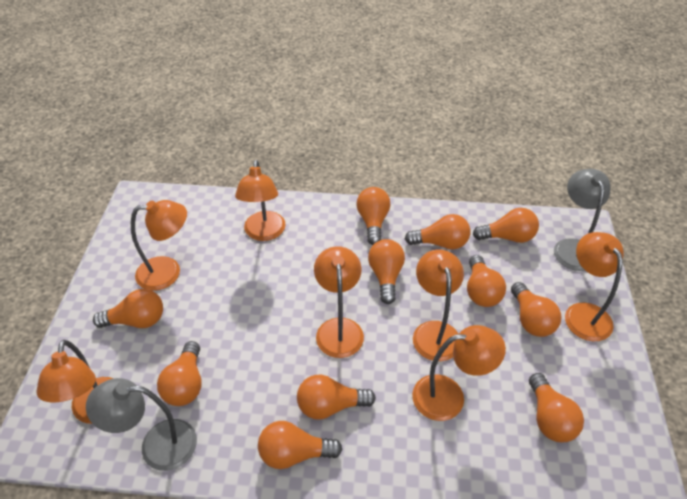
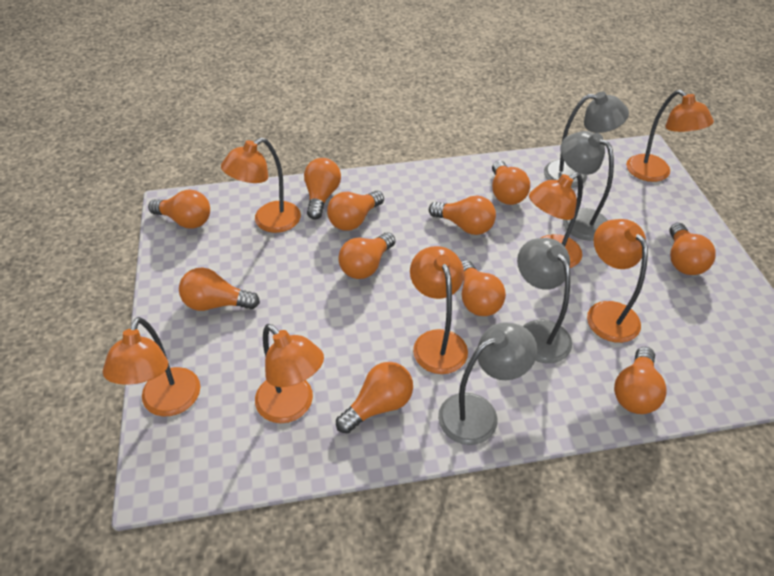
grey lamp: 2 -> 4

